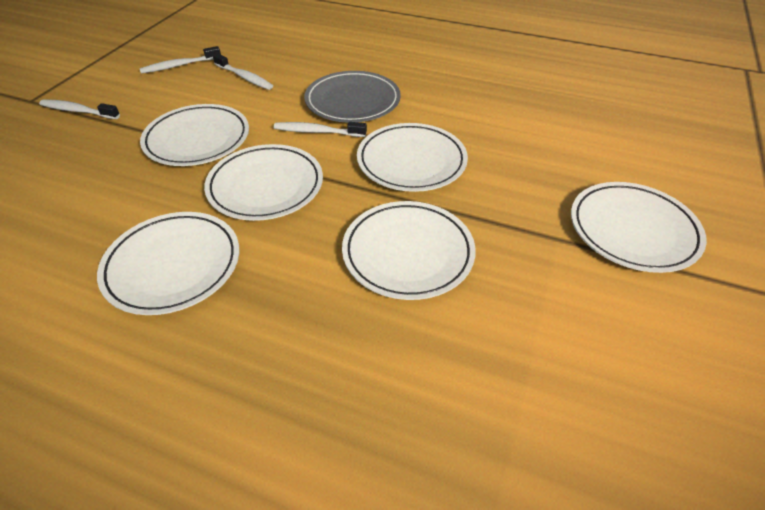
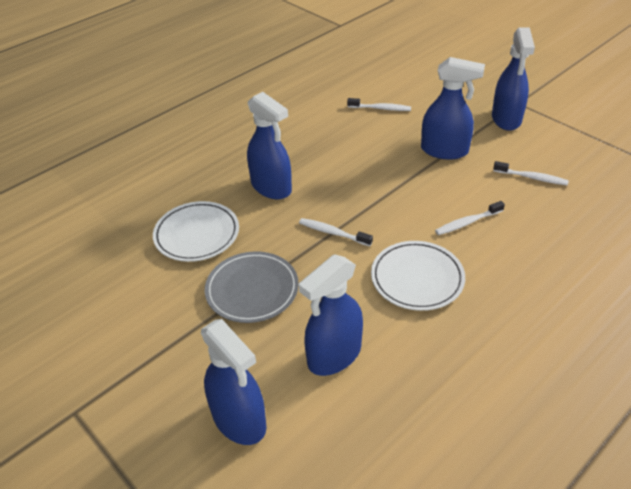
blue spray bottle: 0 -> 5
white plate: 6 -> 2

